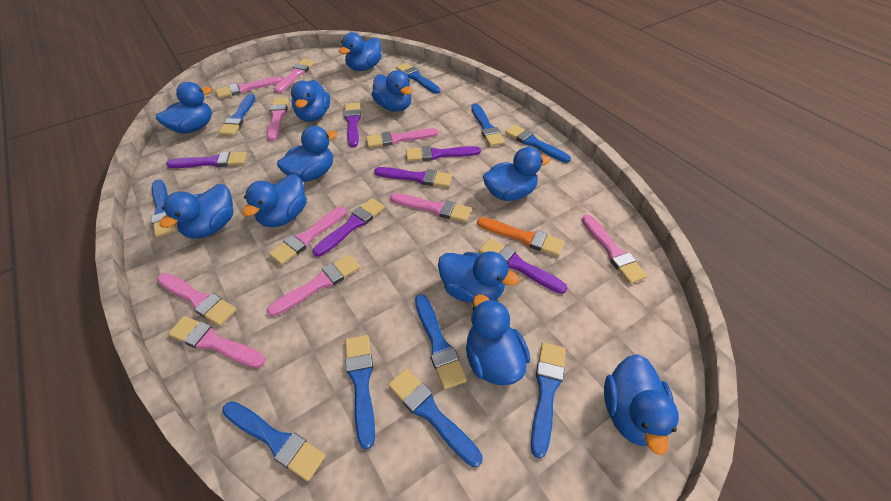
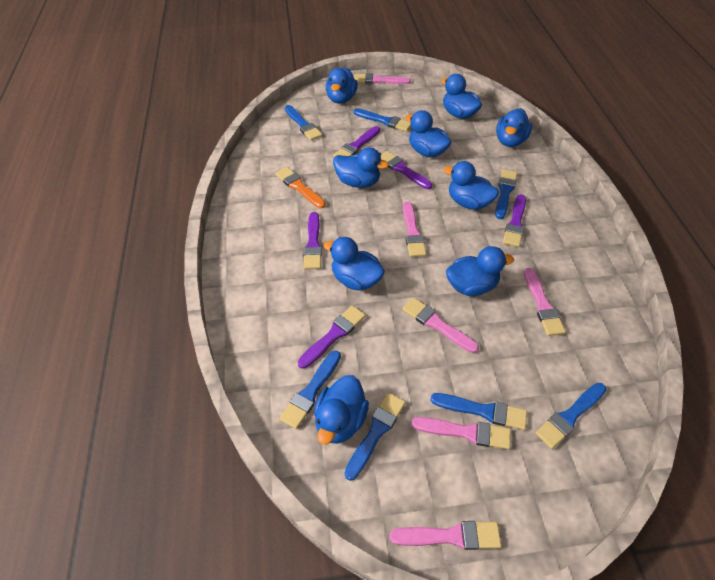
blue brush: 10 -> 7
blue duck: 11 -> 9
pink brush: 10 -> 6
purple brush: 6 -> 5

